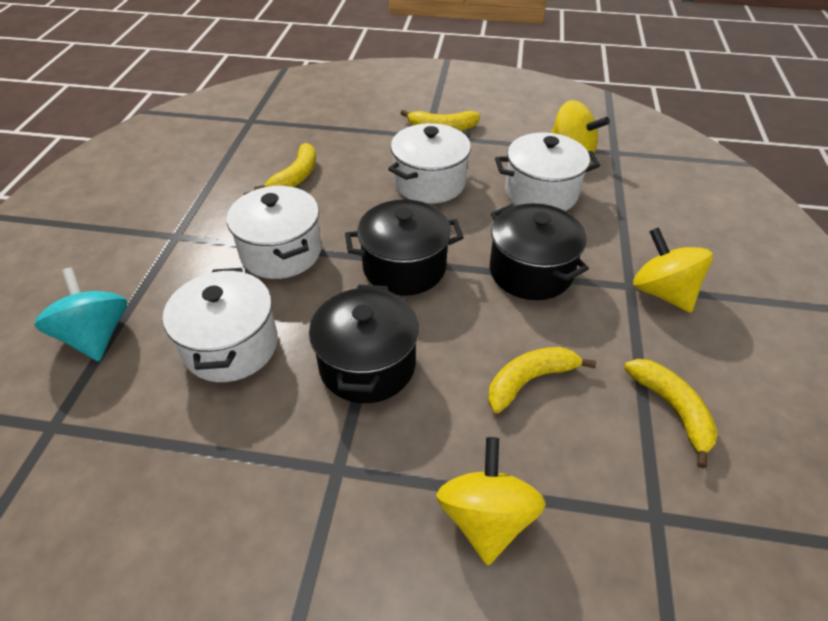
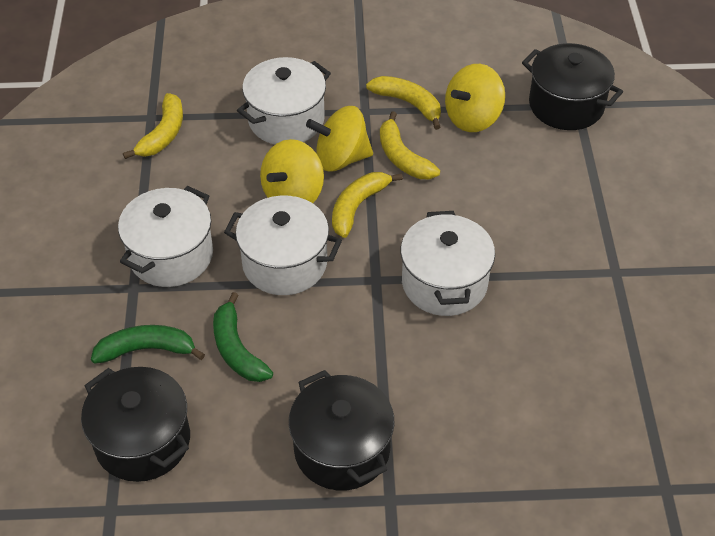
green banana: 0 -> 2
turquoise spinning top: 1 -> 0

